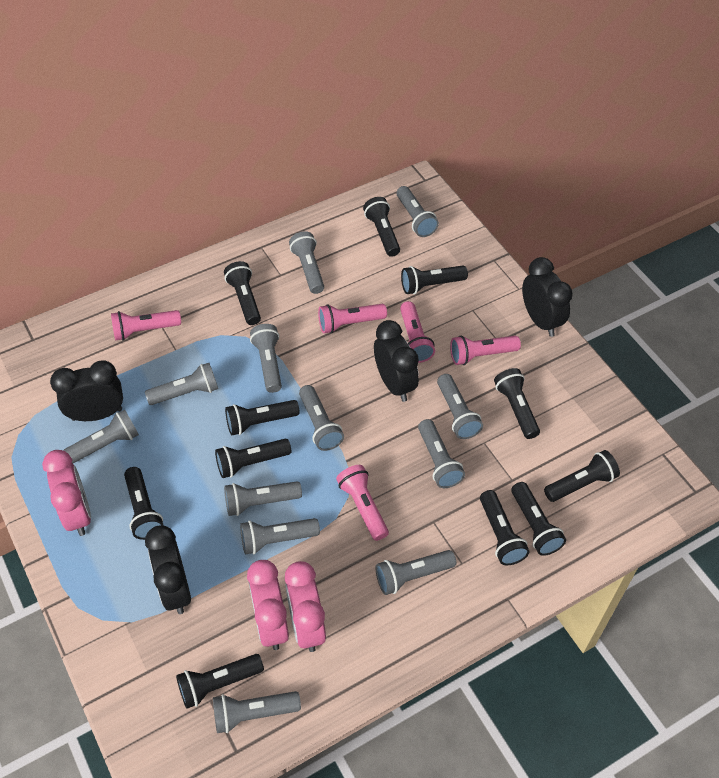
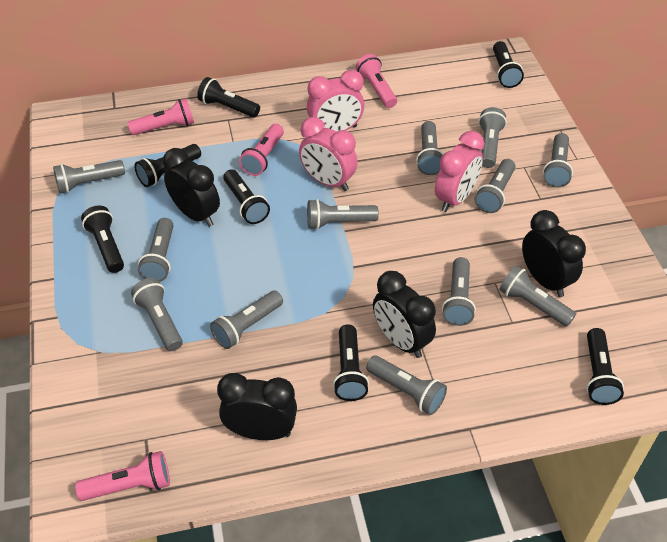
black flashlight: 11 -> 7
pink flashlight: 5 -> 4

